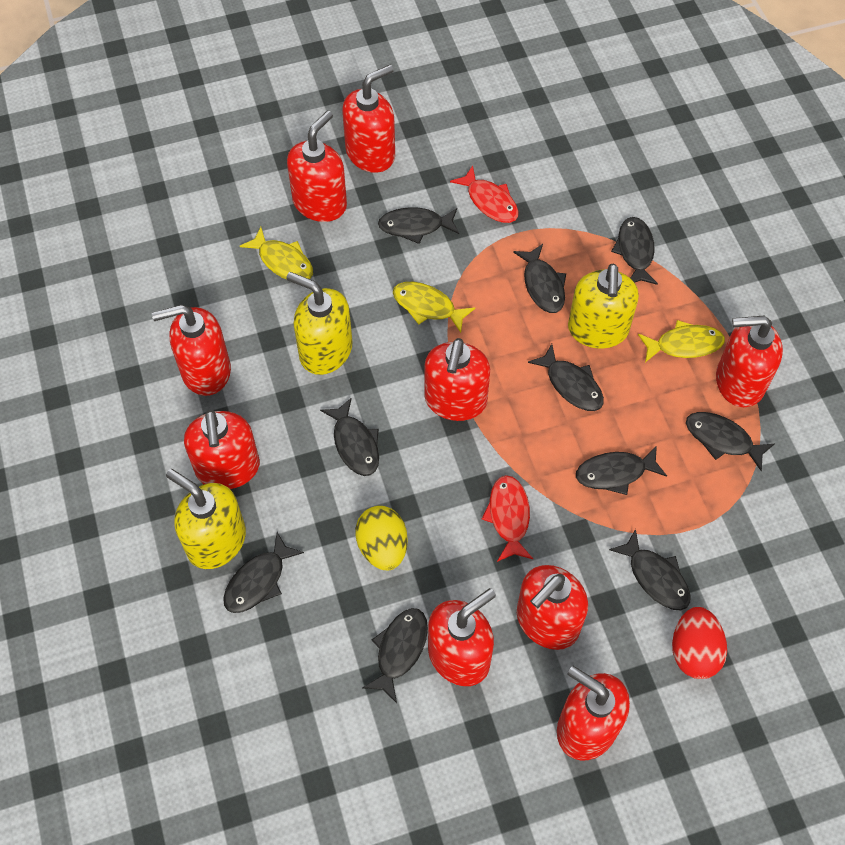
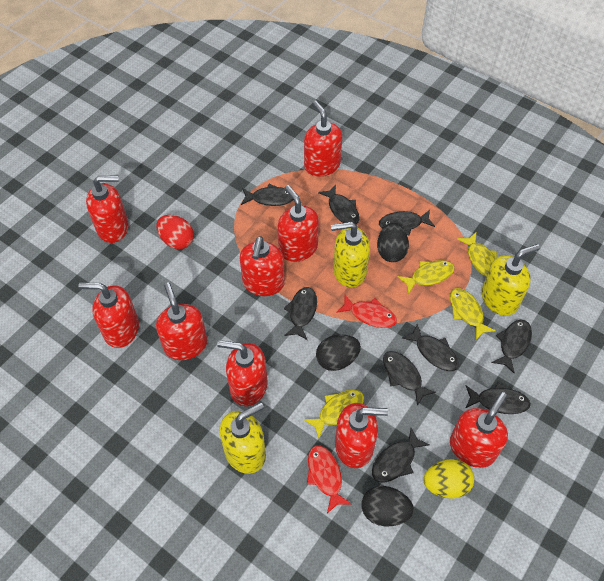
black egg: 0 -> 3
black fish: 10 -> 9
yellow fish: 3 -> 4

